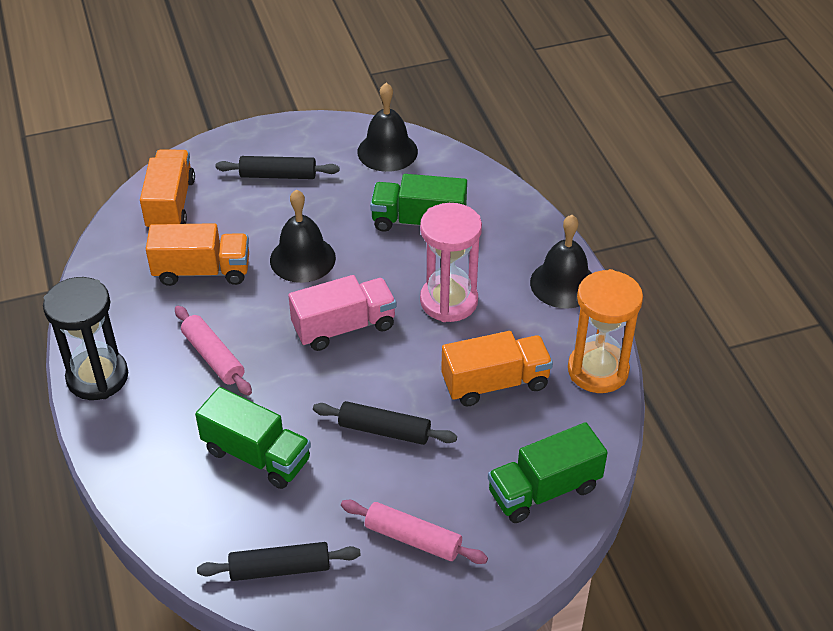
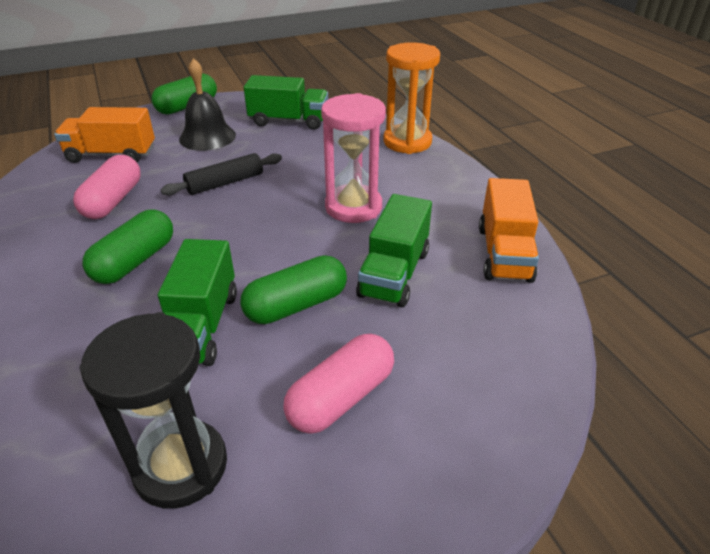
black bell: 3 -> 1
black rolling pin: 3 -> 1
green capsule: 0 -> 3
orange truck: 3 -> 2
pink capsule: 0 -> 2
pink rolling pin: 2 -> 0
pink truck: 1 -> 0

